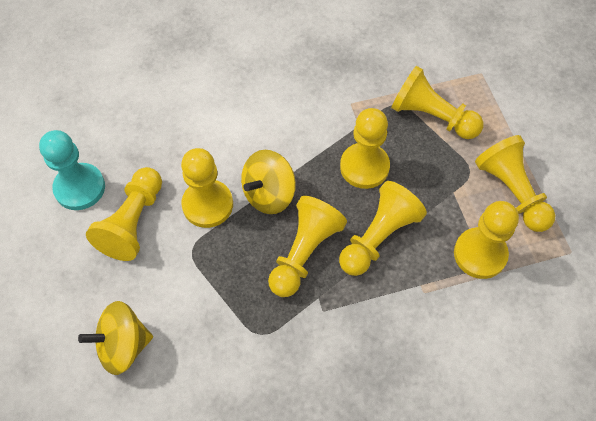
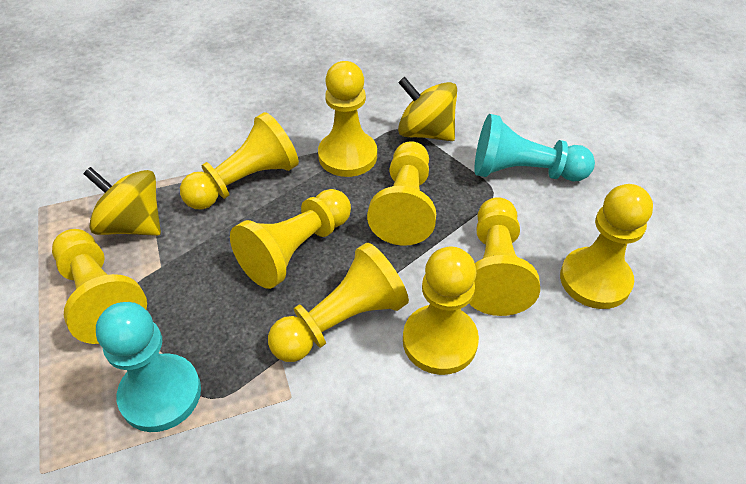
turquoise pawn: 1 -> 2
yellow pawn: 8 -> 9

